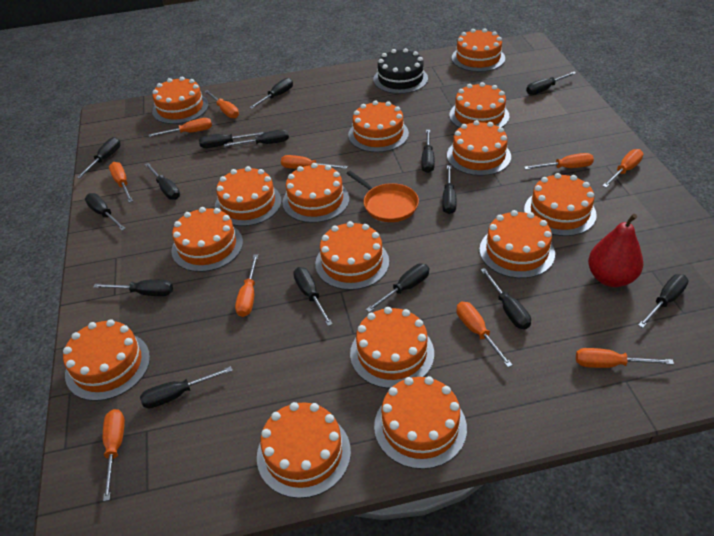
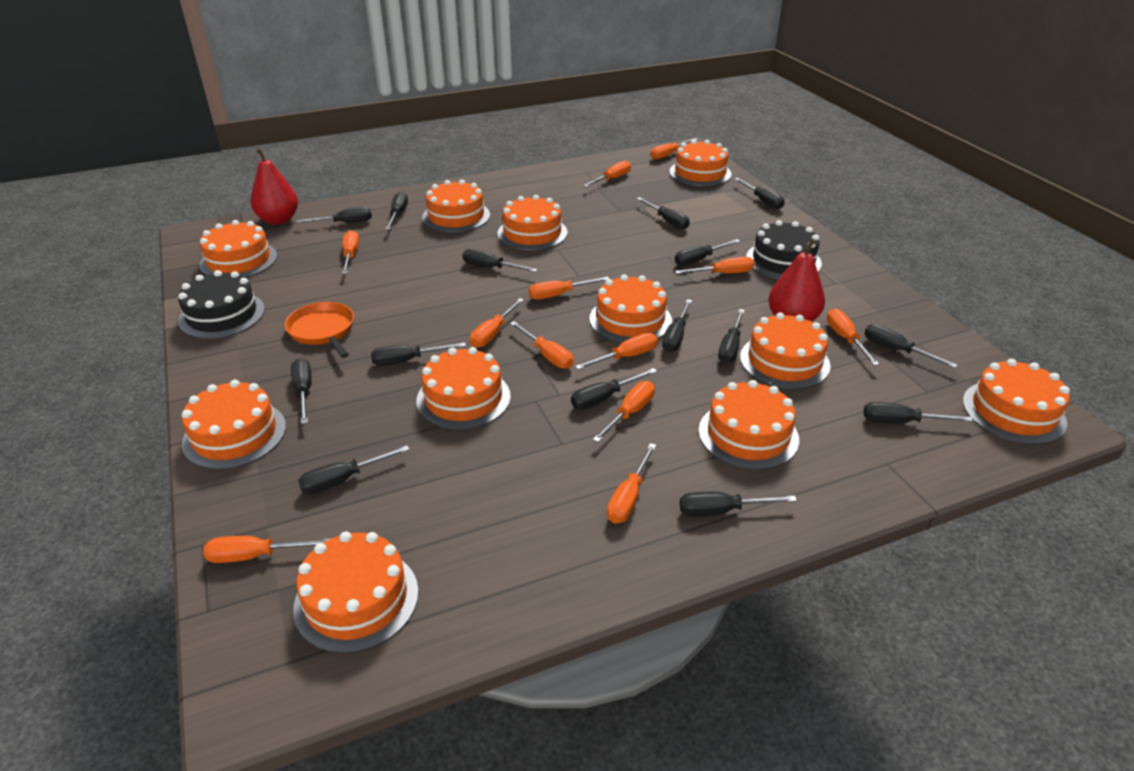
black cake: 1 -> 2
orange cake: 15 -> 11
orange screwdriver: 10 -> 12
red pear: 1 -> 2

